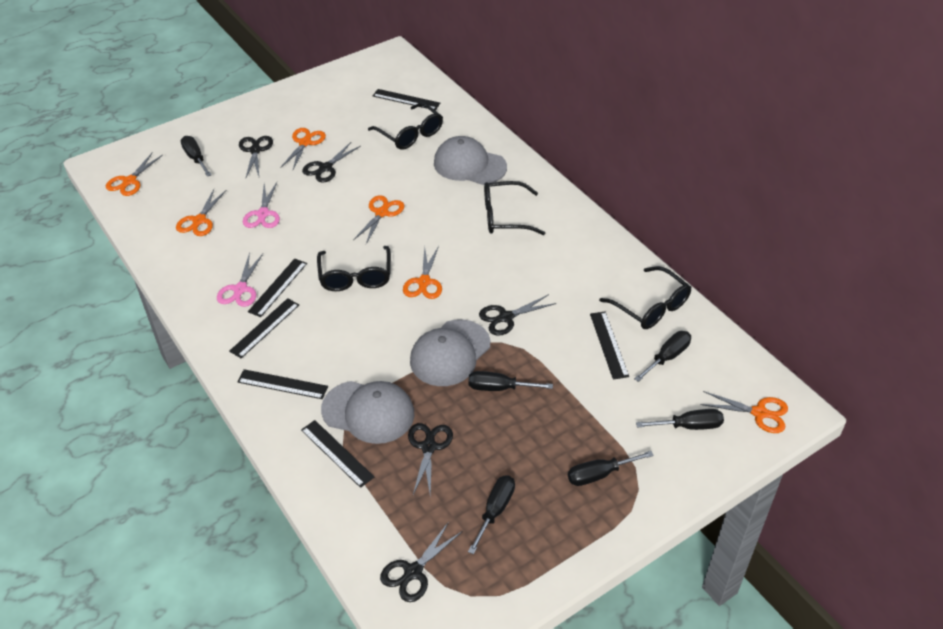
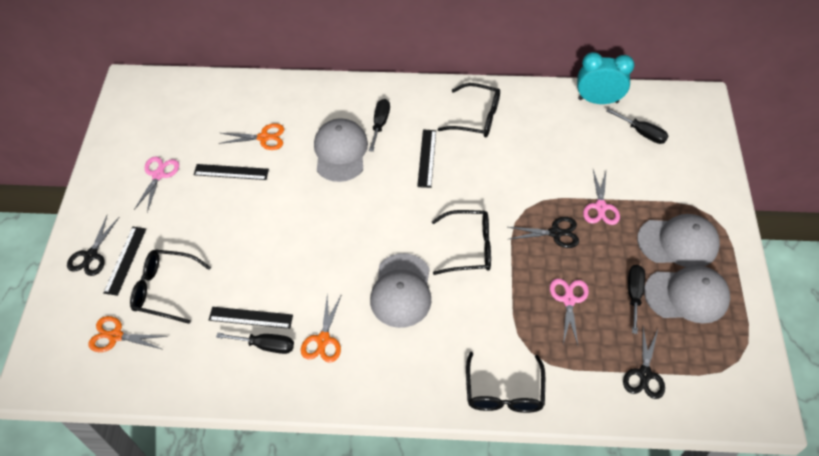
black ruler: 6 -> 4
black scissors: 5 -> 3
black screwdriver: 6 -> 4
grey cap: 3 -> 4
orange scissors: 6 -> 3
pink scissors: 2 -> 3
turquoise clock: 0 -> 1

